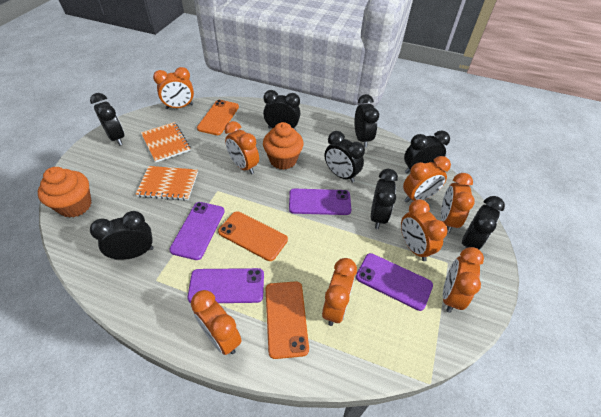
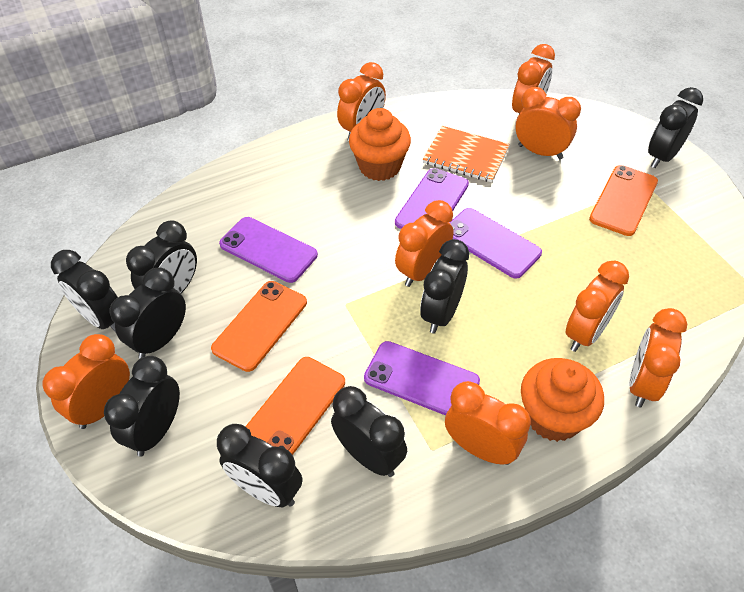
orange notebook: 2 -> 1

